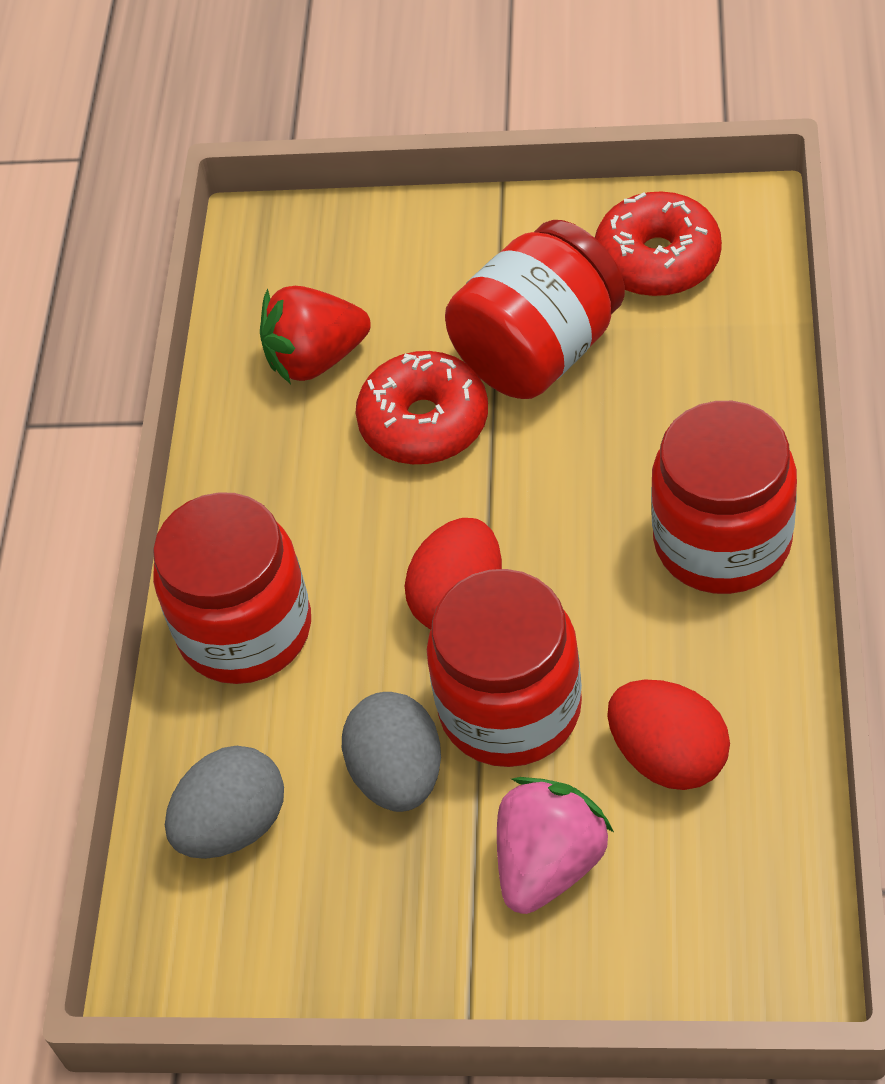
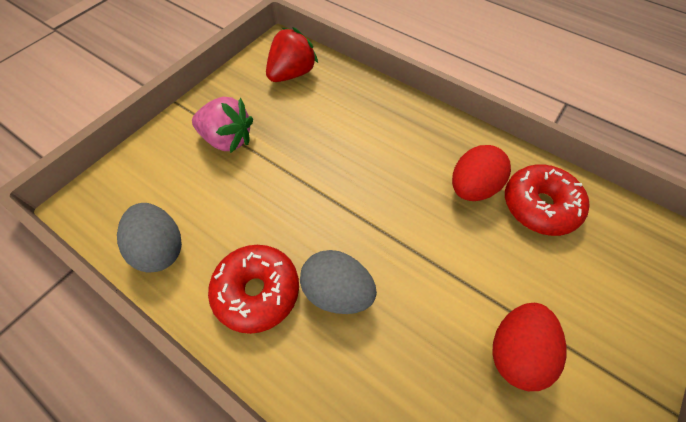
red jar: 4 -> 0

